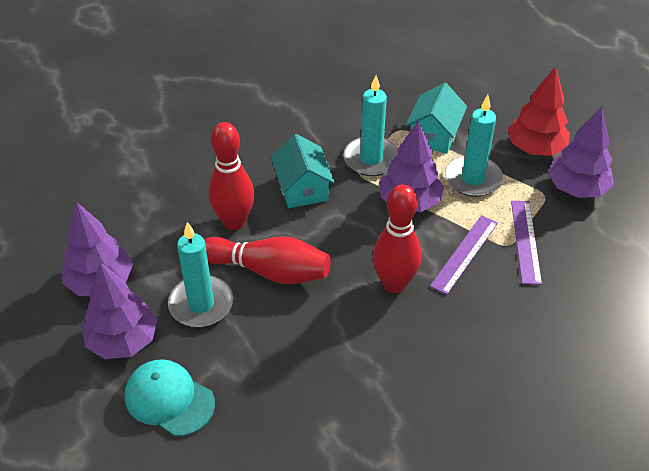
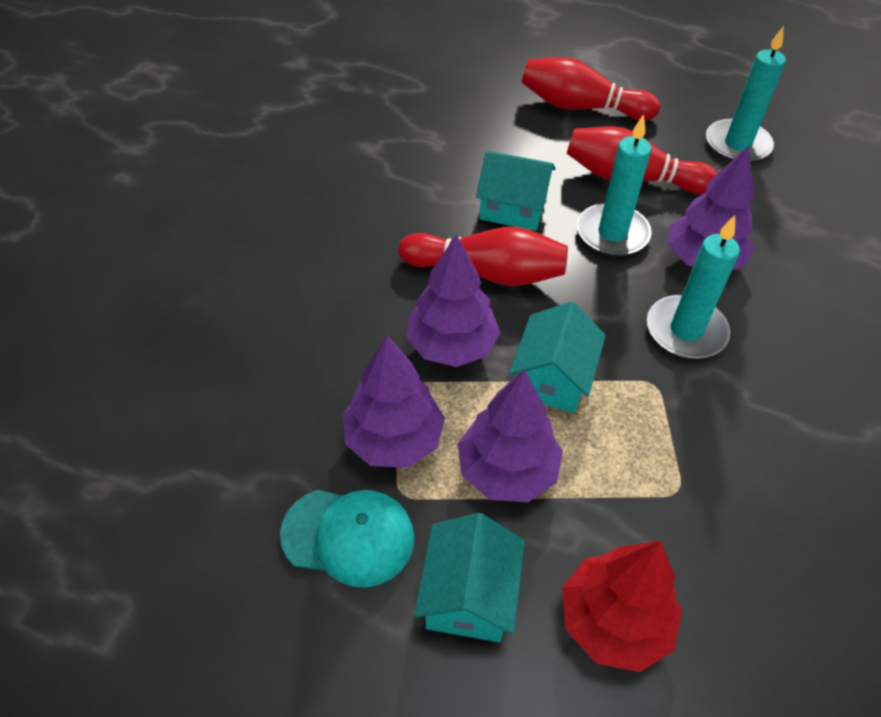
purple ruler: 2 -> 0
turquoise house: 2 -> 3

